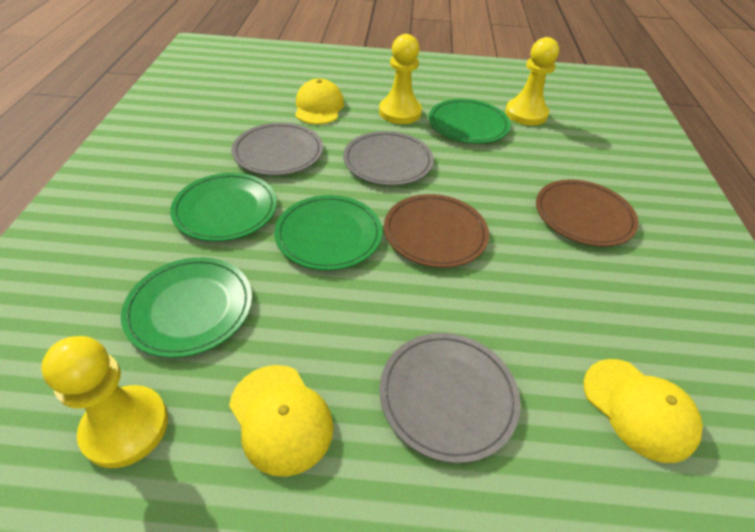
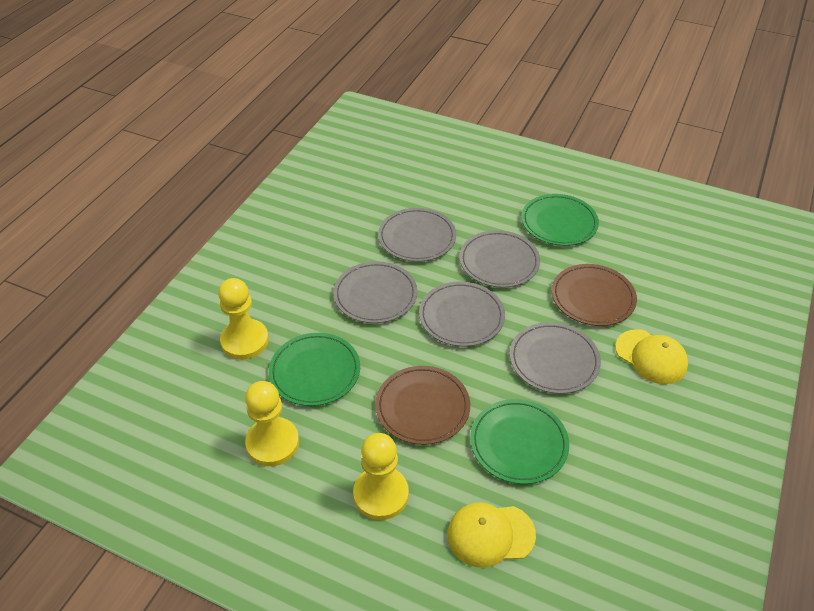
green plate: 4 -> 3
grey plate: 3 -> 5
yellow cap: 3 -> 2

